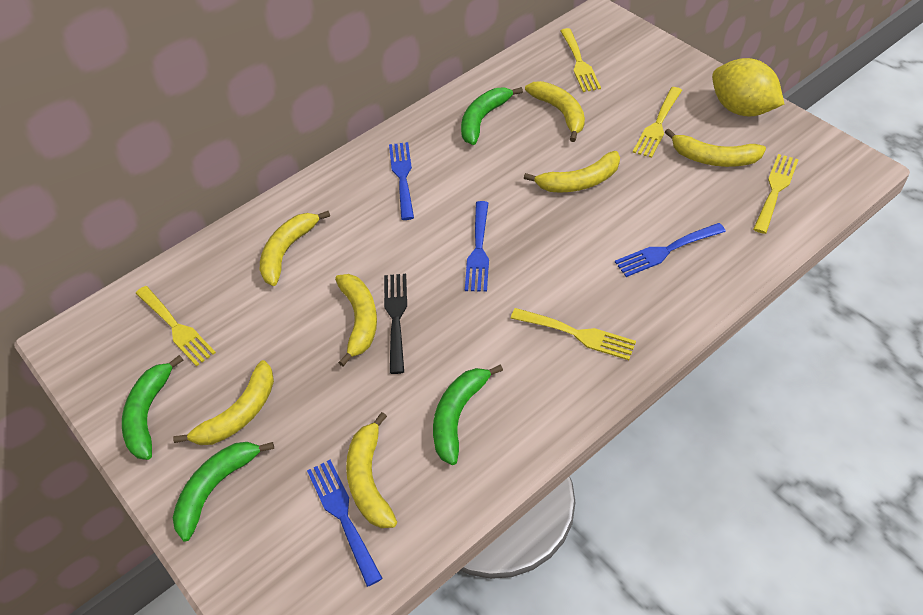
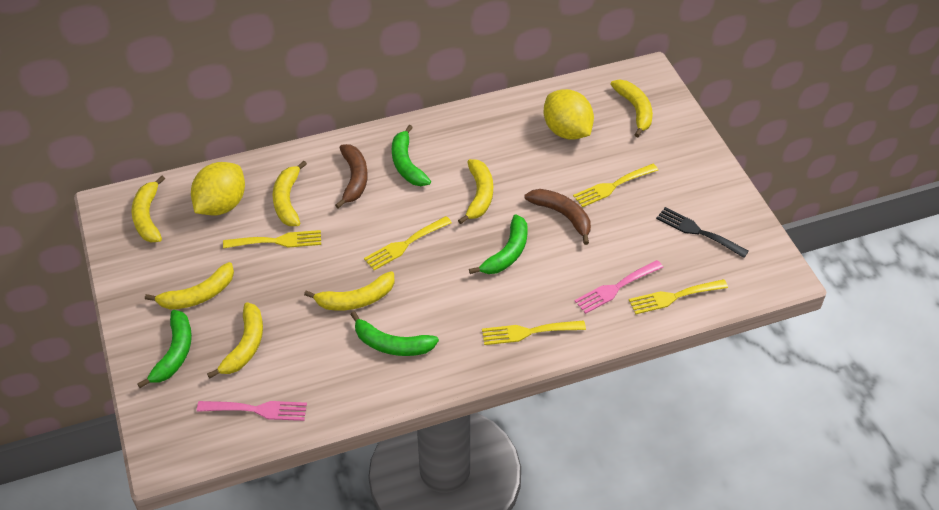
blue fork: 4 -> 0
brown banana: 0 -> 2
pink fork: 0 -> 2
yellow lemon: 1 -> 2

